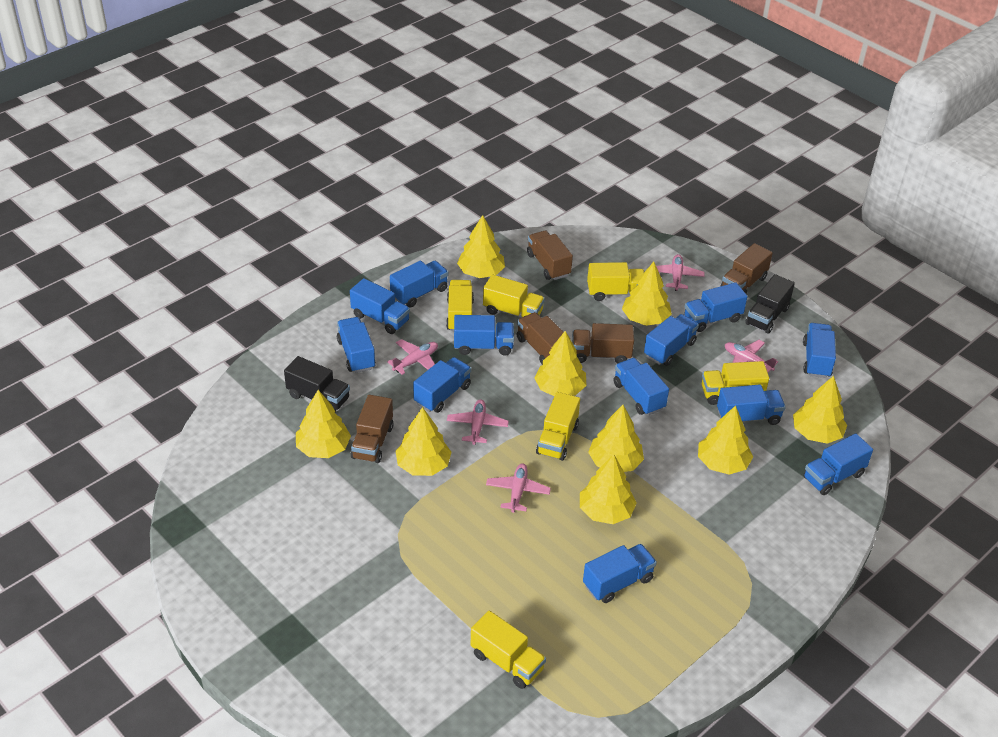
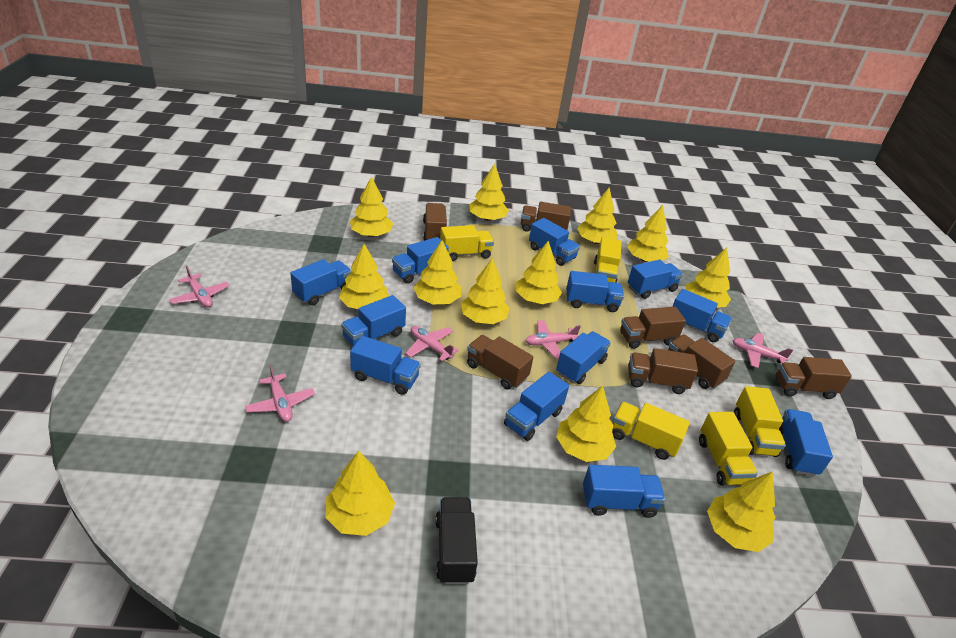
black truck: 2 -> 1
brown truck: 5 -> 7
yellow tree: 9 -> 12
yellow truck: 6 -> 5

